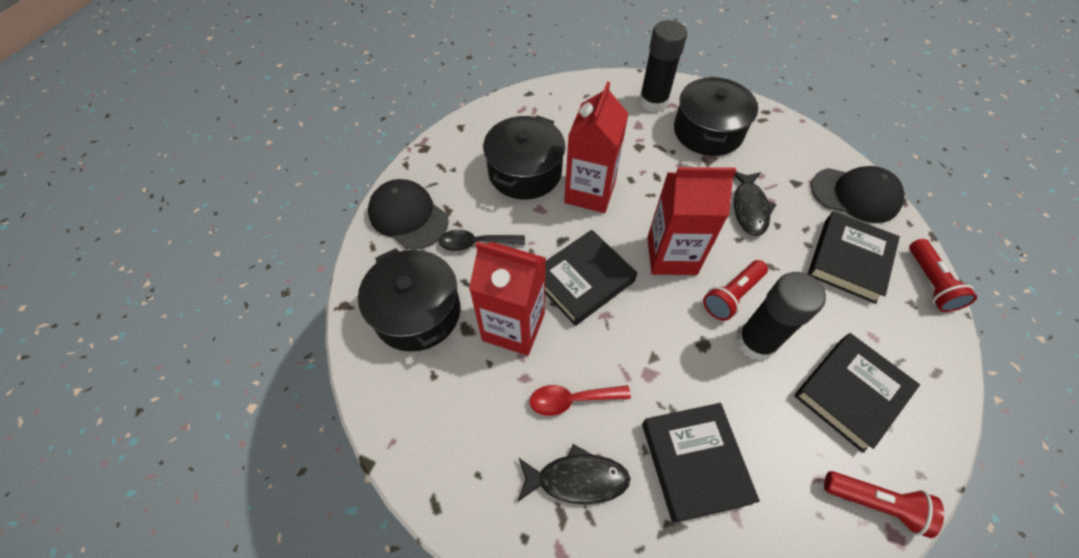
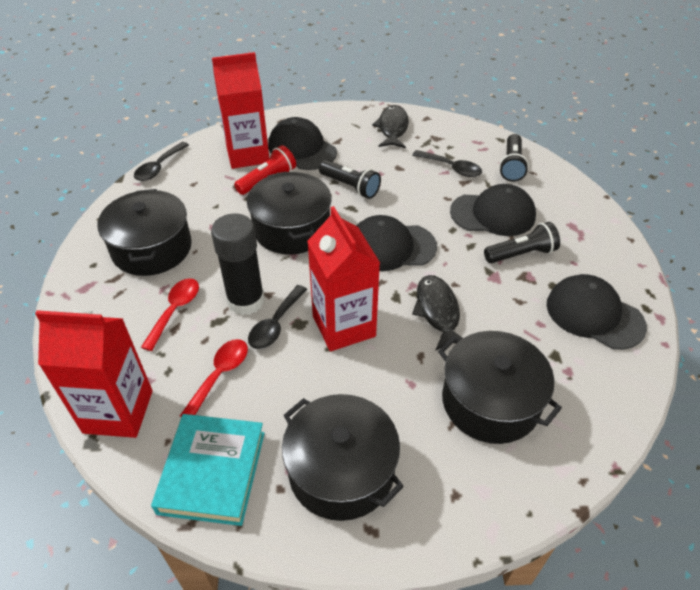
black book: 4 -> 0
black cap: 2 -> 4
black flashlight: 0 -> 3
black glue stick: 2 -> 1
black pot: 3 -> 4
black spoon: 1 -> 3
red flashlight: 3 -> 1
red spoon: 1 -> 2
turquoise book: 0 -> 1

